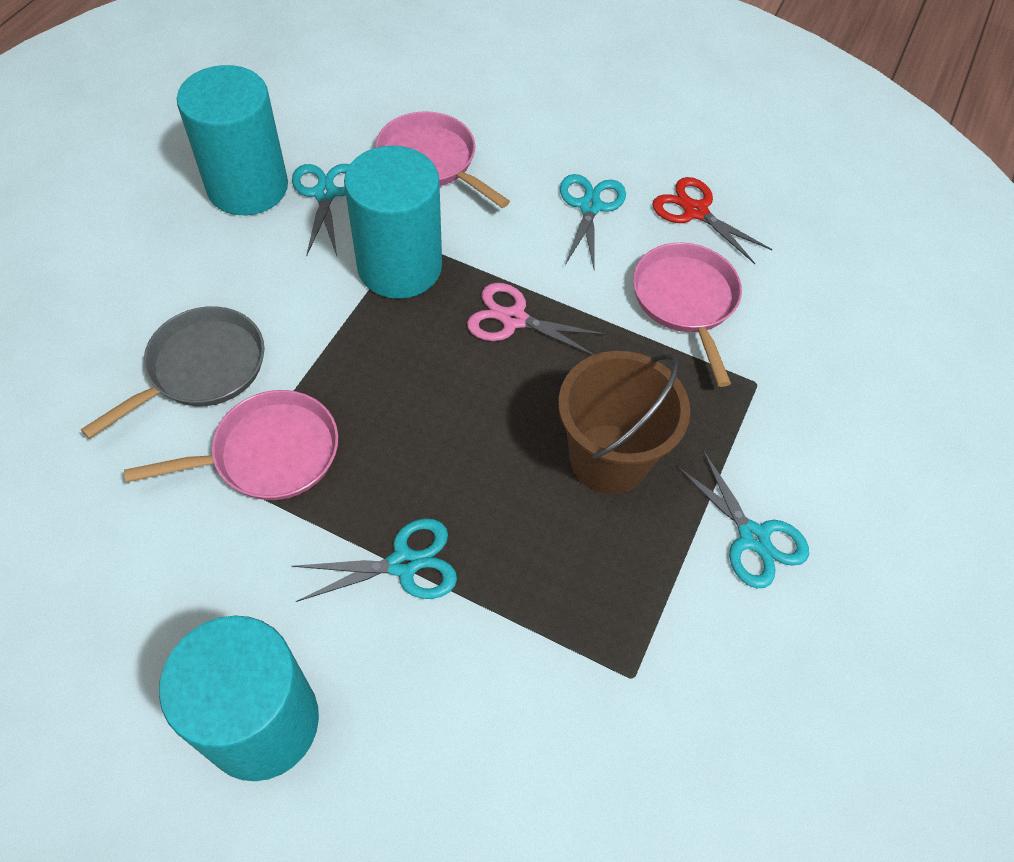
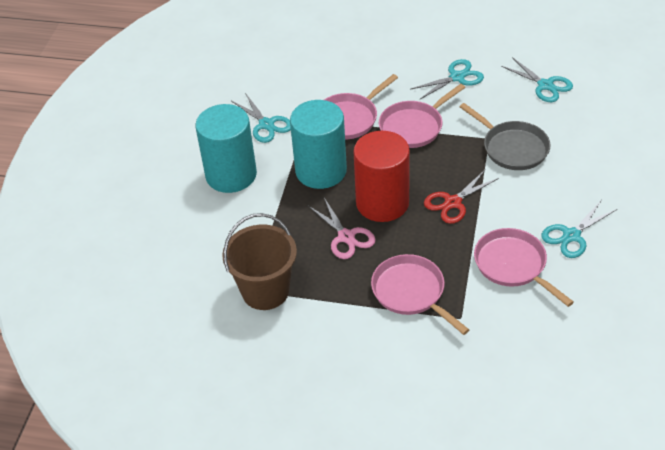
pink pan: 3 -> 4
red cylinder: 0 -> 1
turquoise cylinder: 3 -> 2

